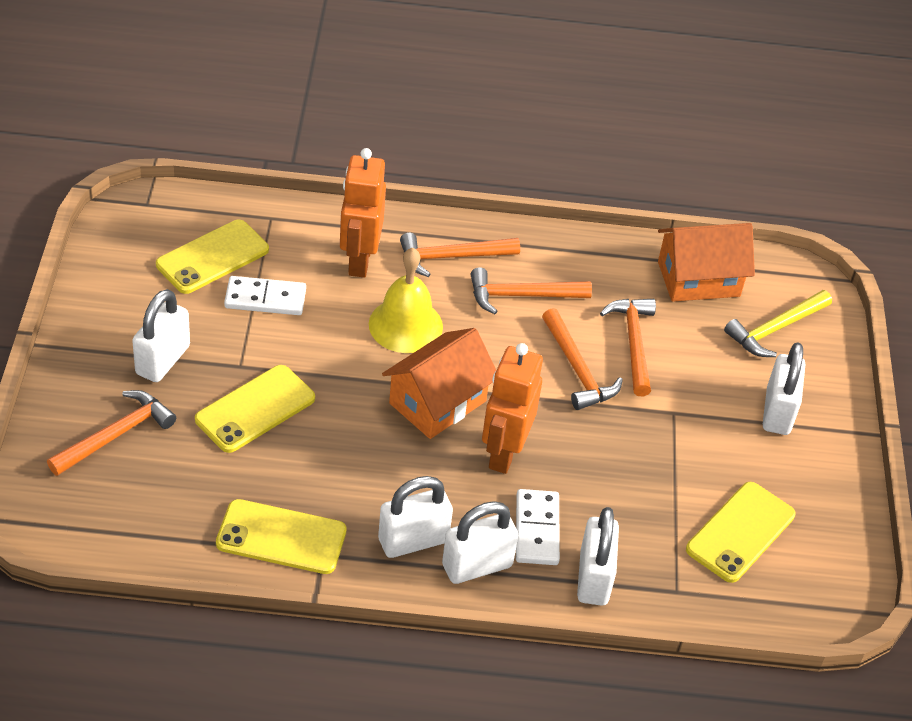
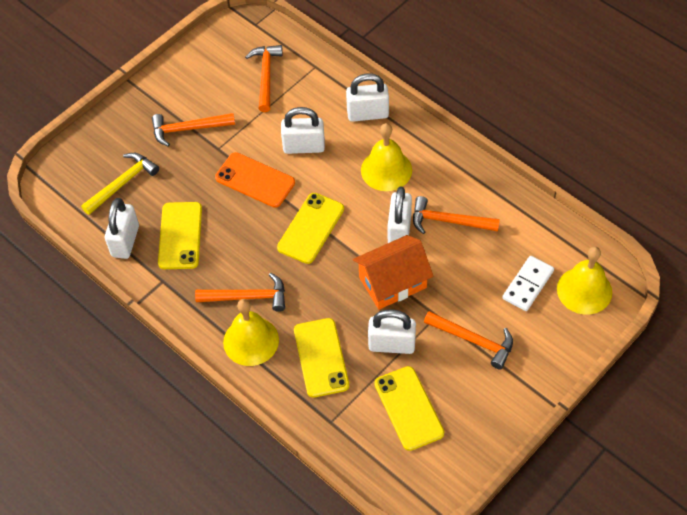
orange house: 2 -> 1
orange phone: 0 -> 1
orange robot: 2 -> 0
white domino: 2 -> 1
yellow bell: 1 -> 3

